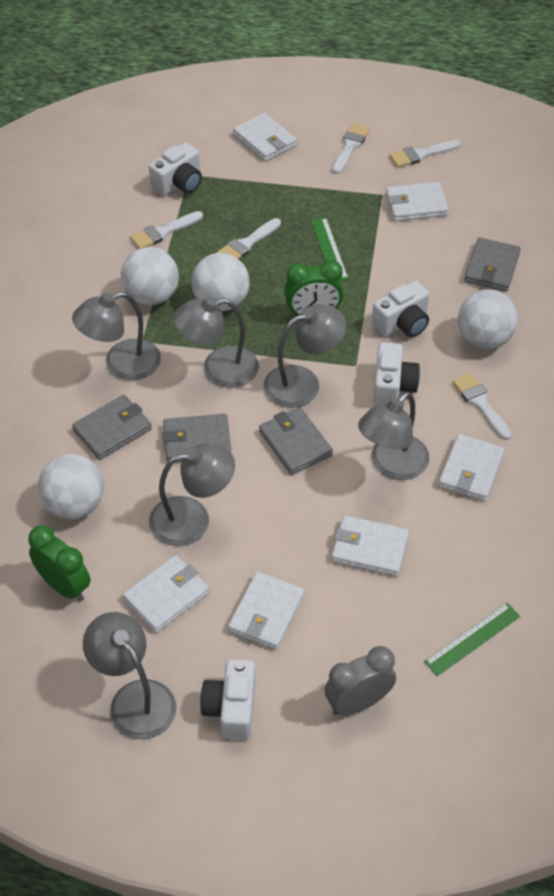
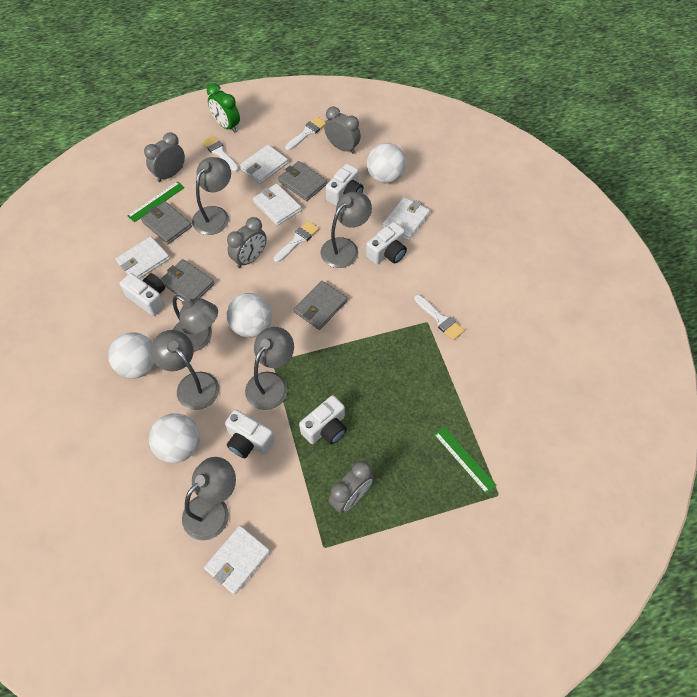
green clock: 2 -> 1
grey clock: 1 -> 4
white brush: 5 -> 4
white camera: 4 -> 5
white wallet: 6 -> 5

